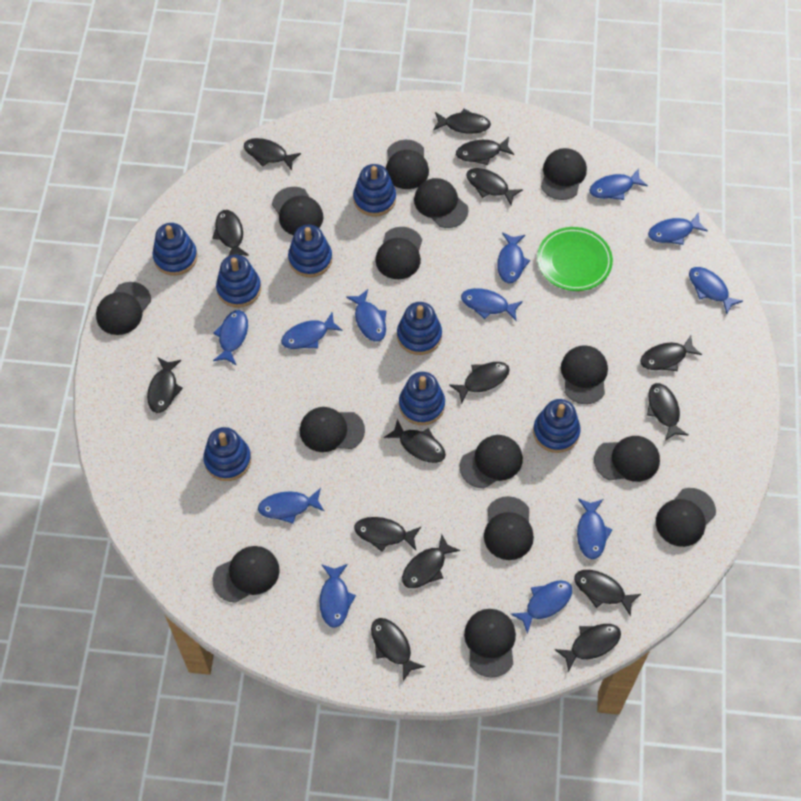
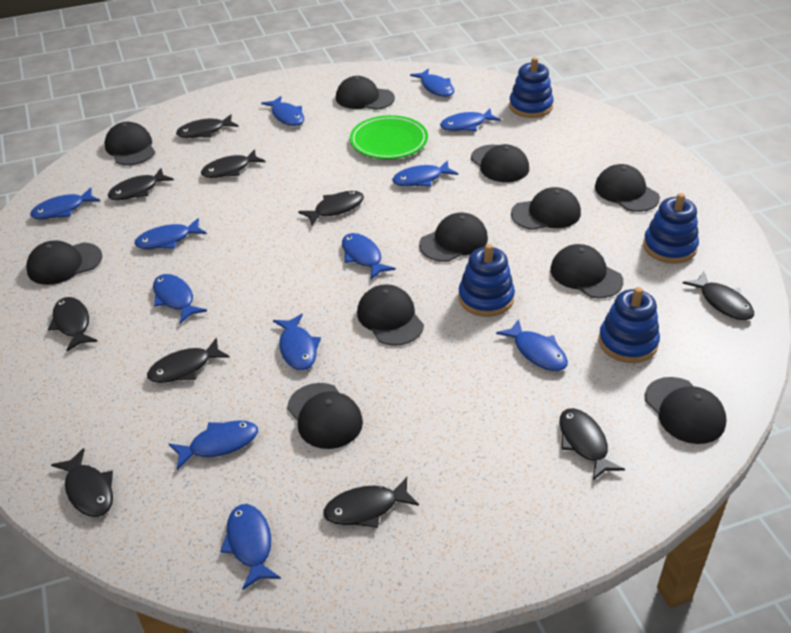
black cap: 14 -> 11
black fish: 15 -> 10
blue stacking toy: 8 -> 4

